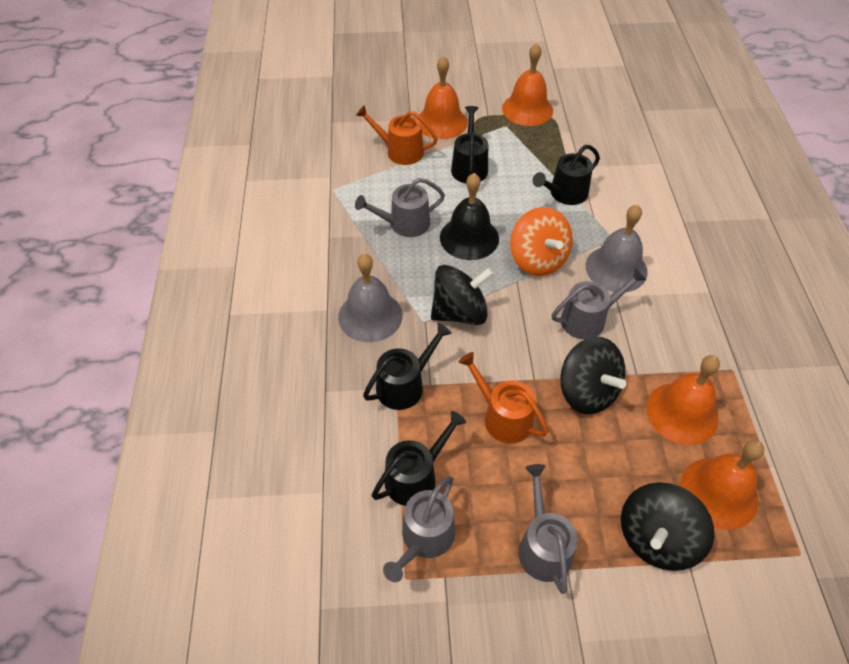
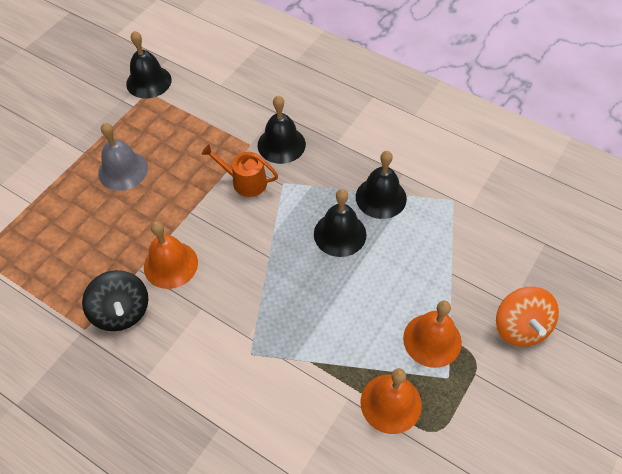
black bell: 1 -> 4
black spinning top: 3 -> 1
black watering can: 4 -> 0
grey bell: 2 -> 1
grey watering can: 4 -> 0
orange bell: 4 -> 3
orange watering can: 2 -> 1

